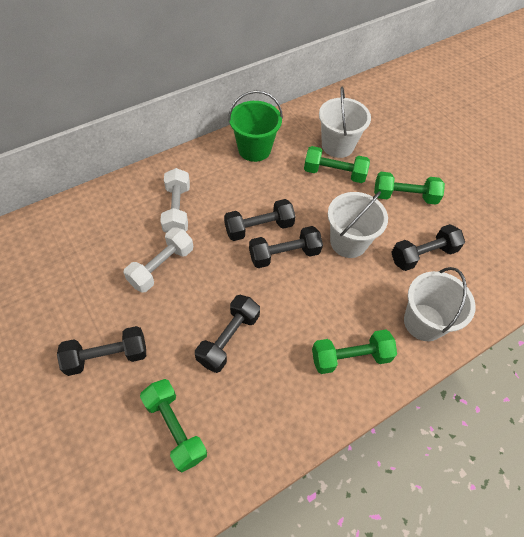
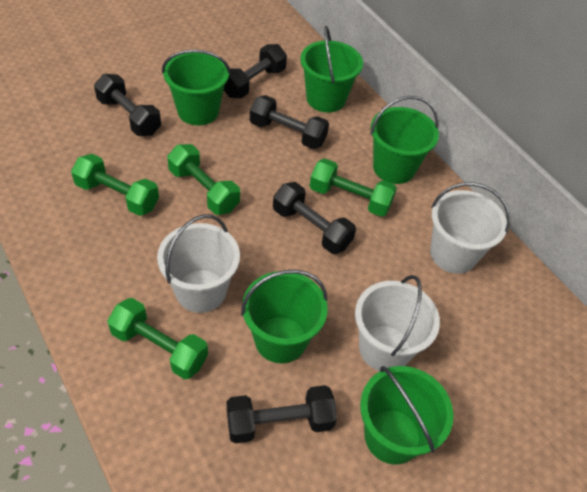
green bucket: 1 -> 5
white dumbbell: 2 -> 0

